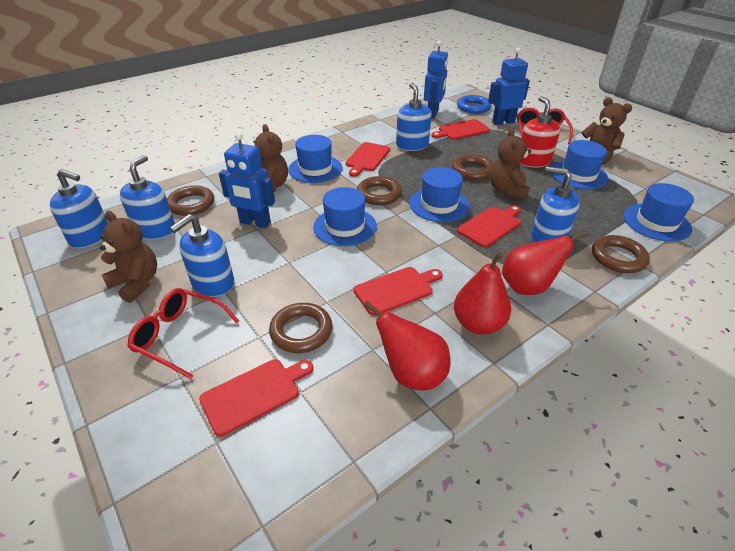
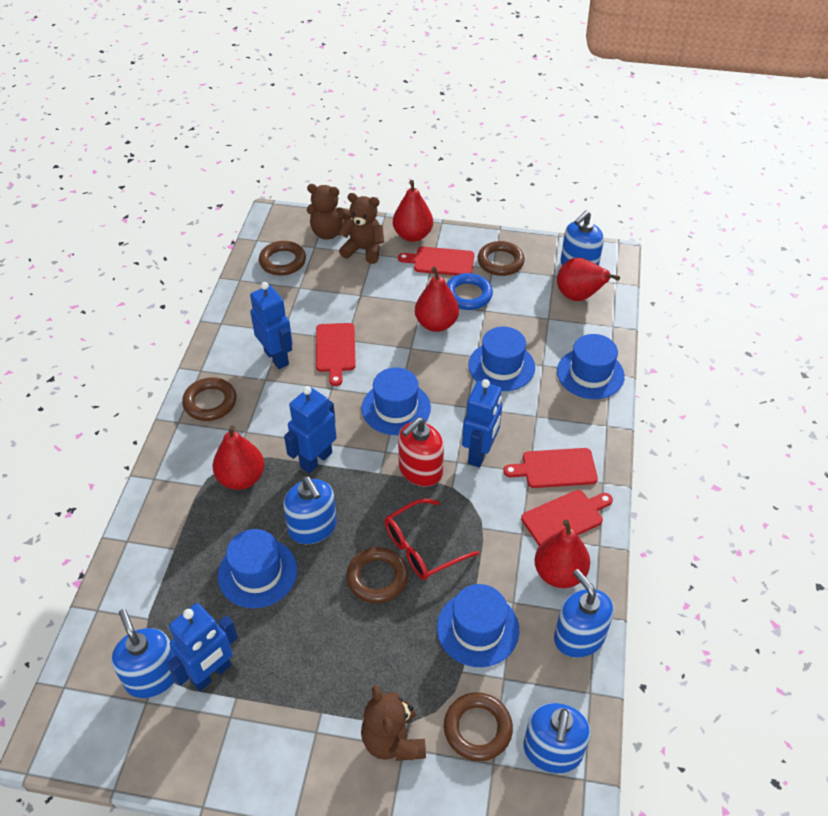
blue robot: 3 -> 4
brown teddy bear: 4 -> 3
red cutting board: 5 -> 4
red glasses: 2 -> 1
red pear: 3 -> 5

